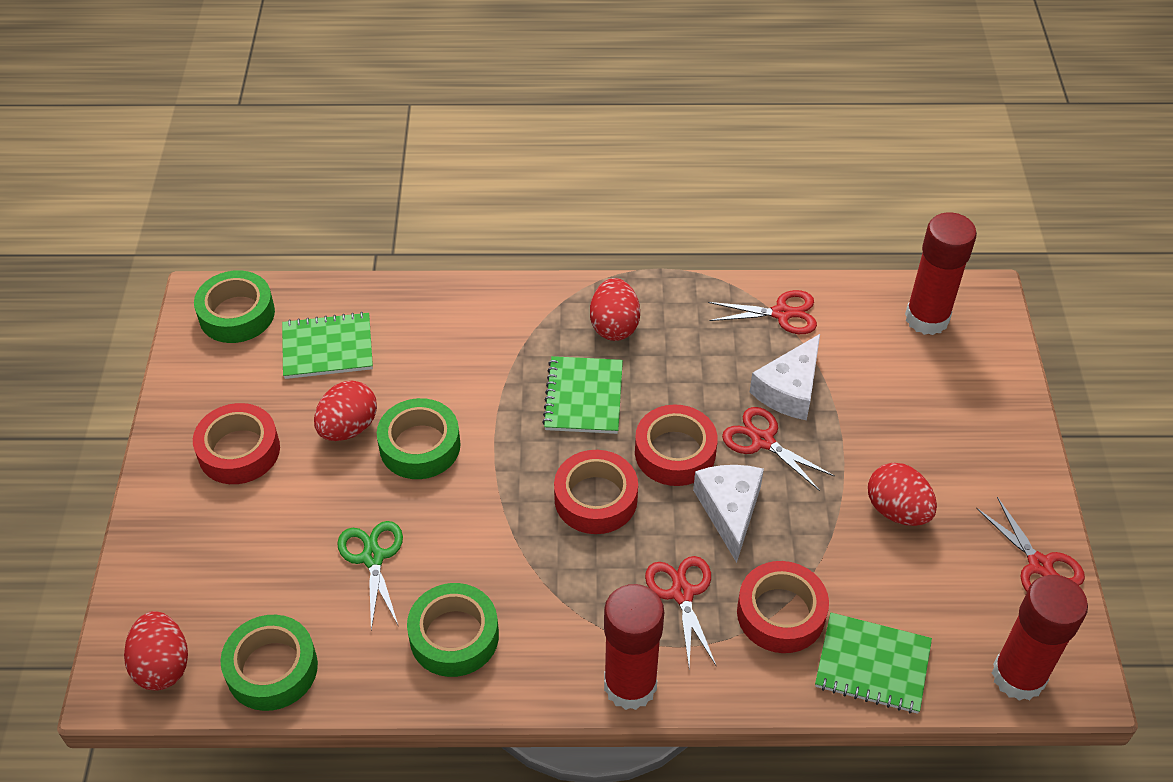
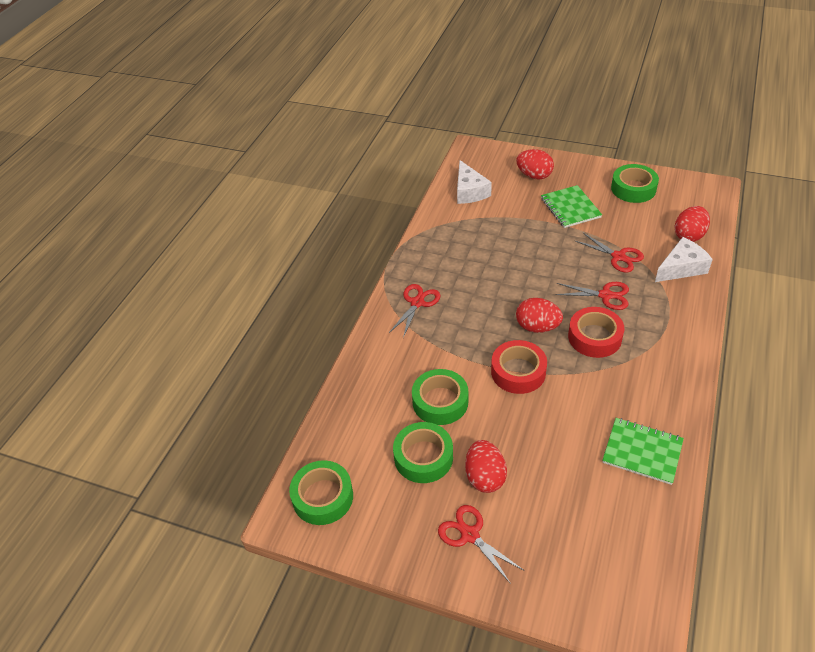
green notebook: 3 -> 2
green scissors: 1 -> 0
red glue stick: 3 -> 0
red tape: 4 -> 2

